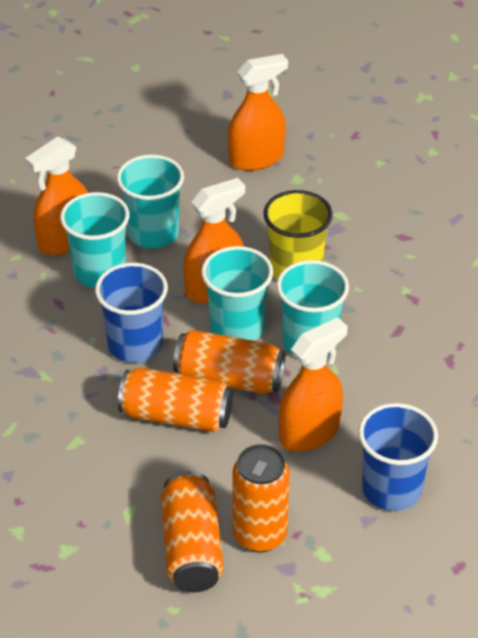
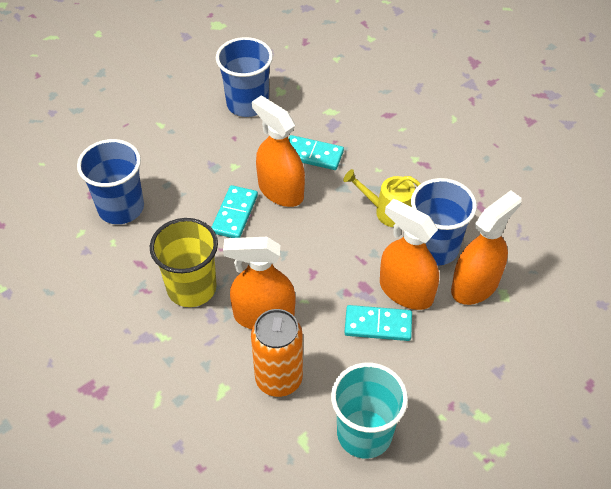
blue cup: 2 -> 3
orange can: 4 -> 1
turquoise cup: 4 -> 1
turquoise domino: 0 -> 3
yellow watering can: 0 -> 1

